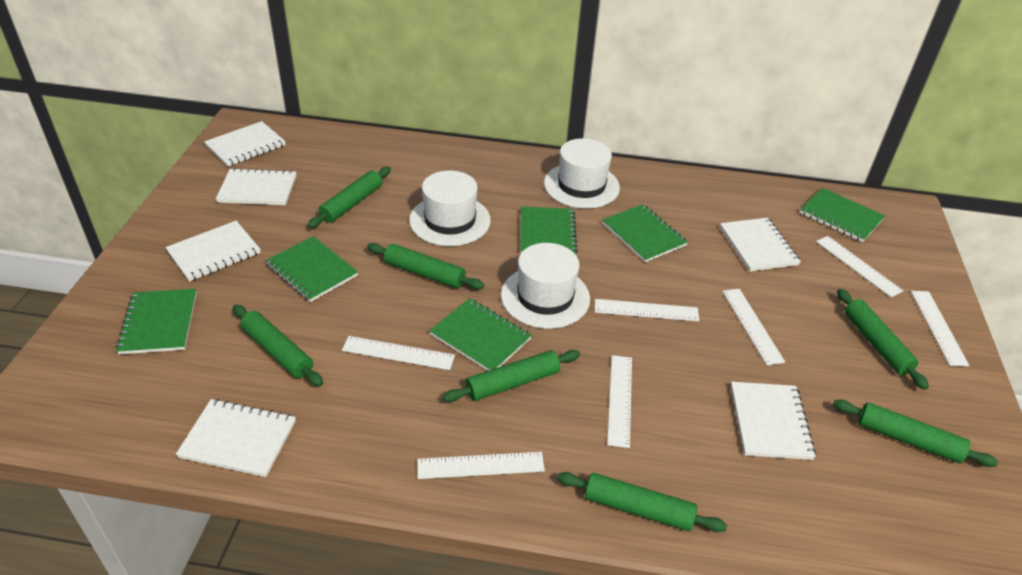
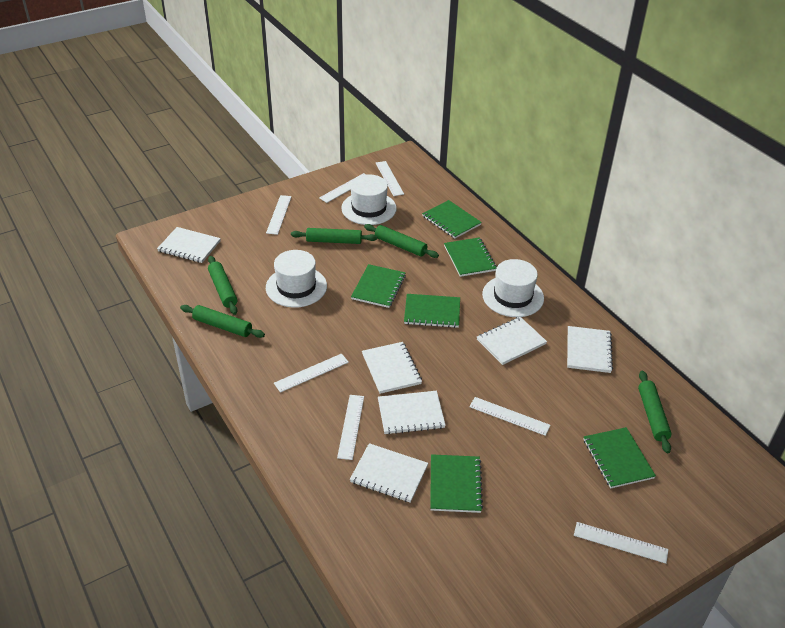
green rolling pin: 7 -> 5

